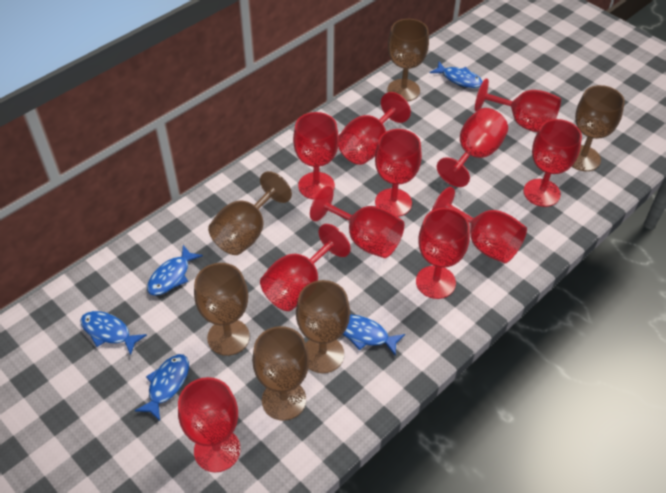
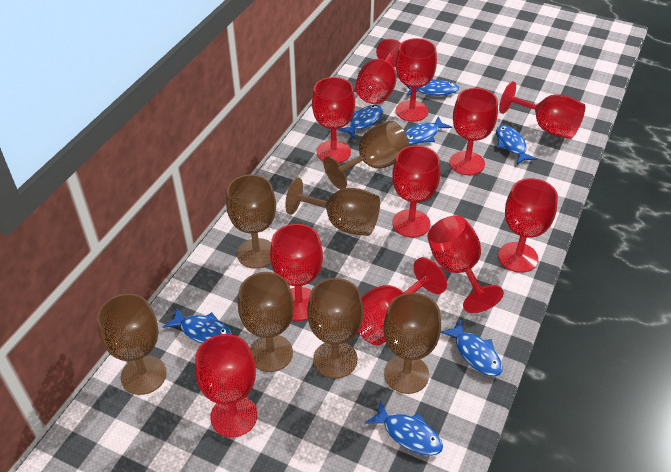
blue fish: 5 -> 7
brown goblet: 6 -> 7

